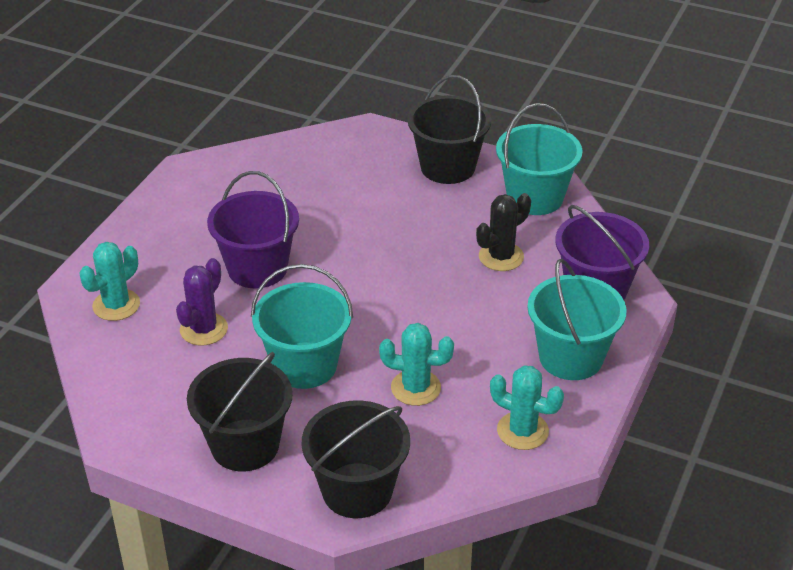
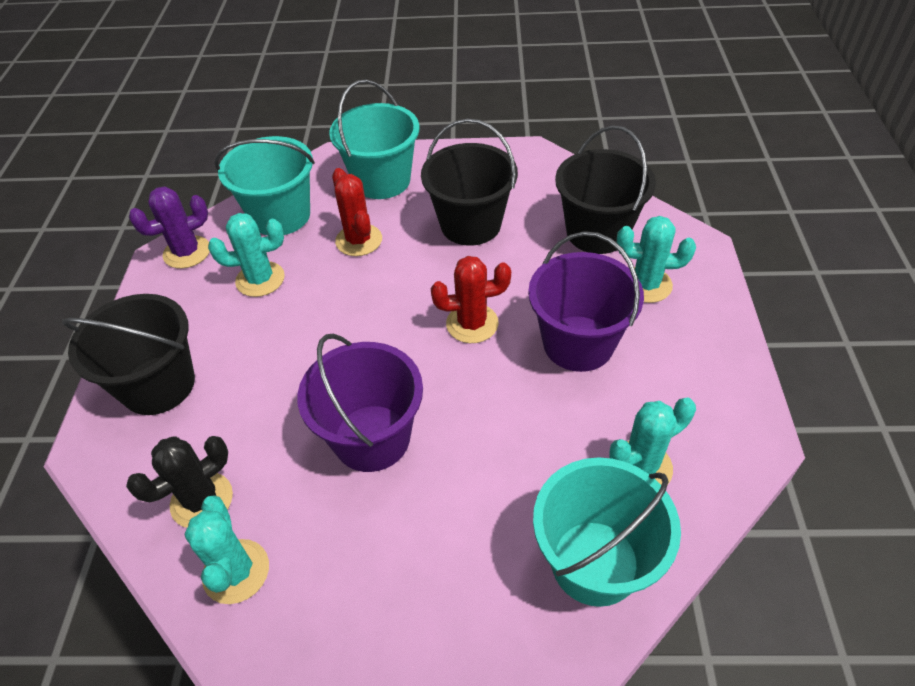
red cactus: 0 -> 2
turquoise cactus: 3 -> 4

